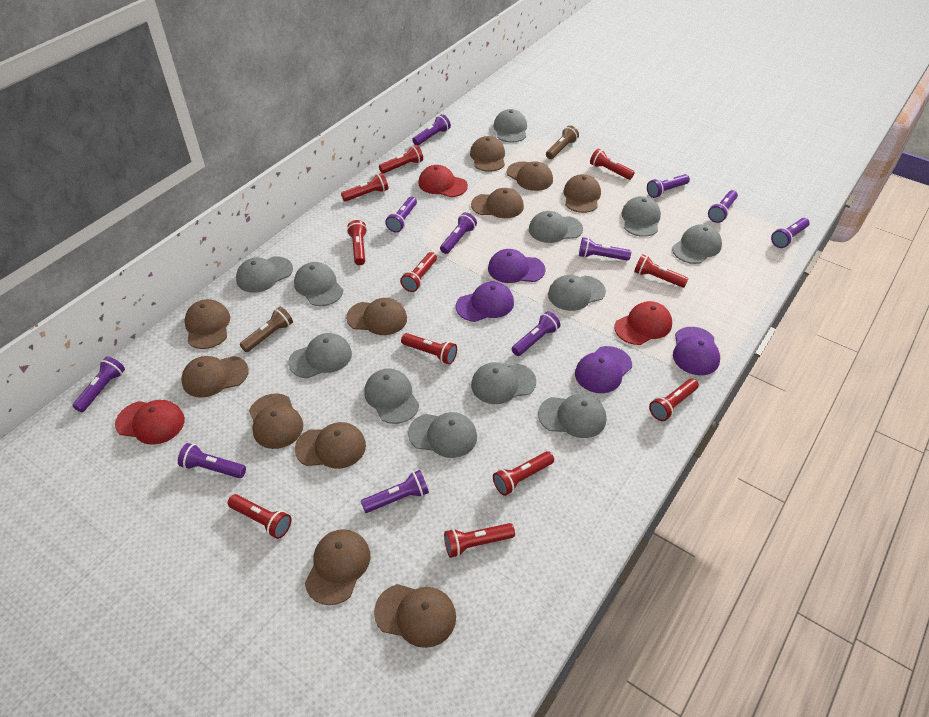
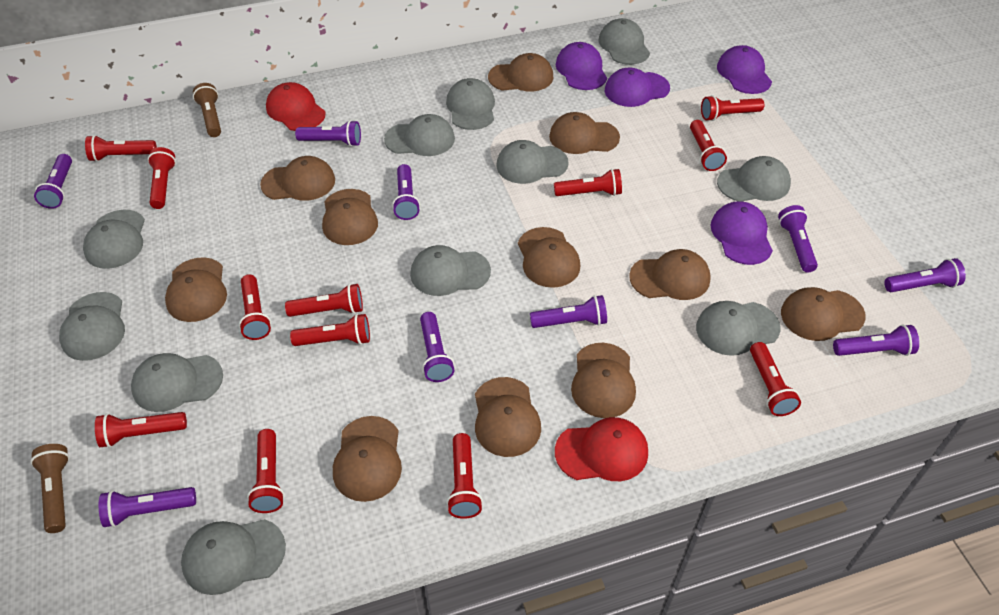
grey cap: 12 -> 11
purple flashlight: 11 -> 9
red cap: 3 -> 2
red flashlight: 11 -> 12

